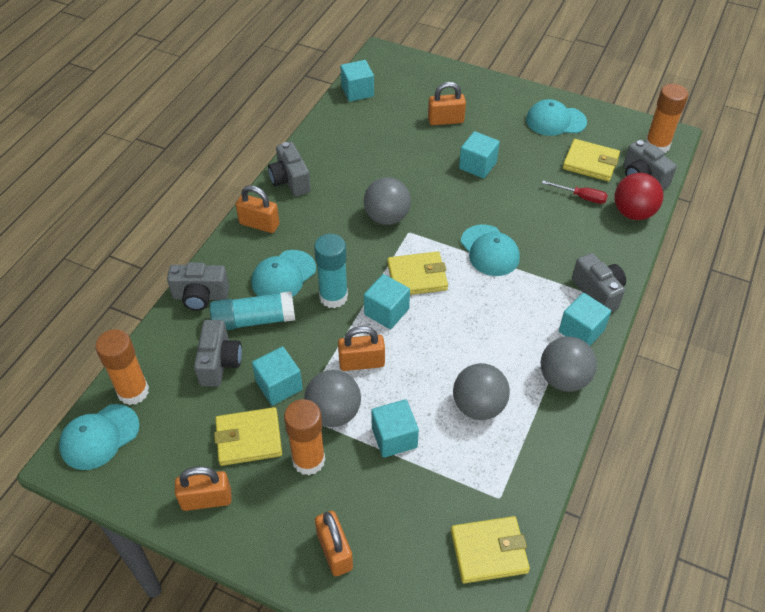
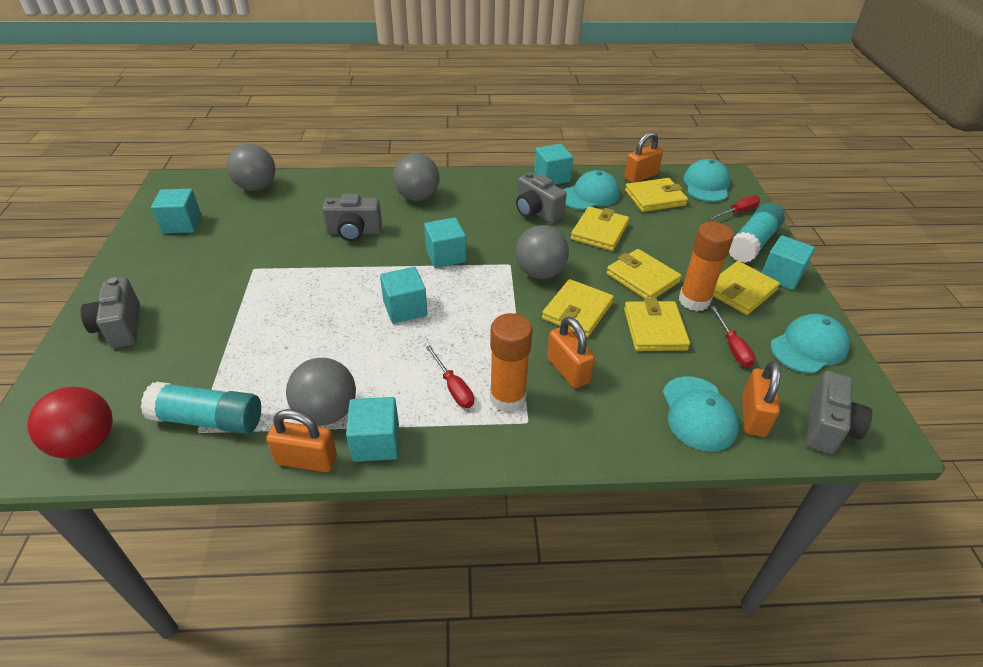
grey camera: 5 -> 4
orange glue stick: 3 -> 2
orange padlock: 5 -> 4
red screwdriver: 1 -> 3
yellow wallet: 4 -> 6

